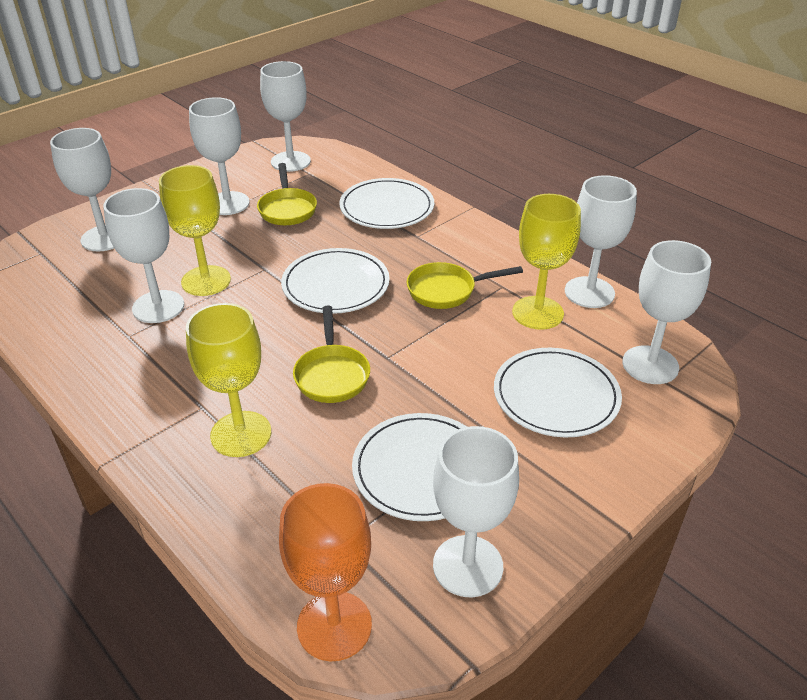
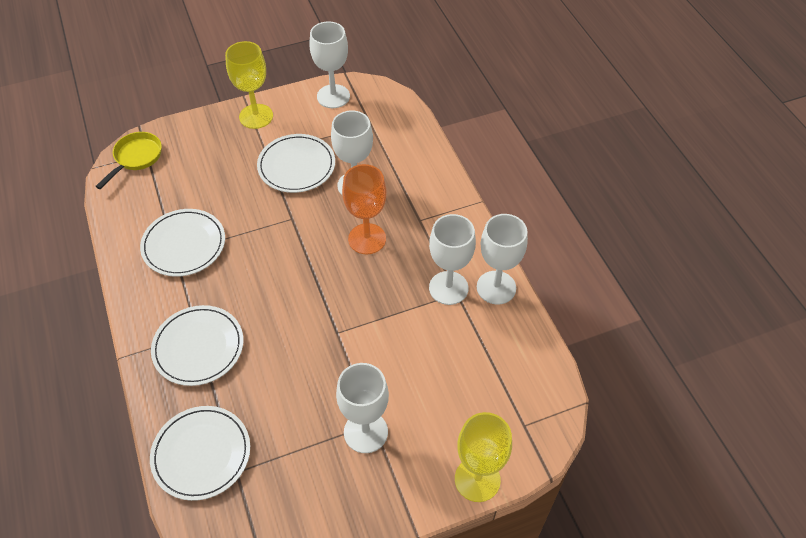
white goblet: 7 -> 5
yellow goblet: 3 -> 2
yellow pan: 3 -> 1

